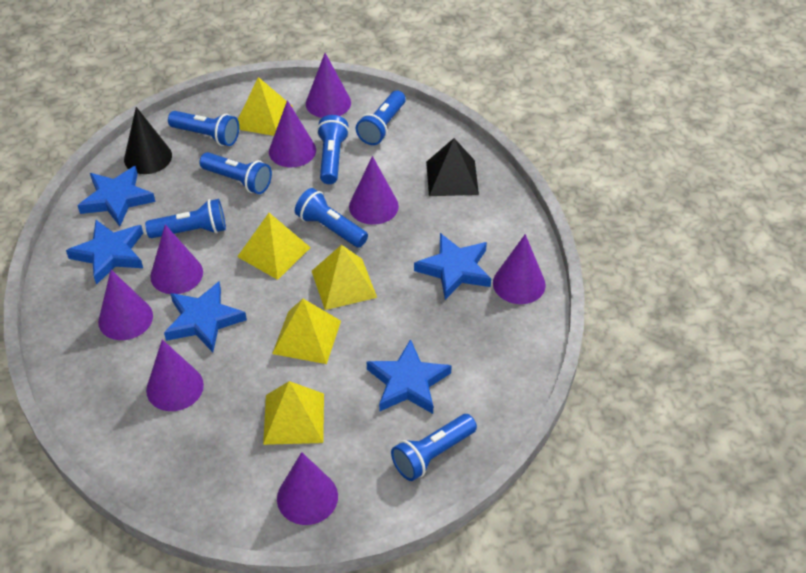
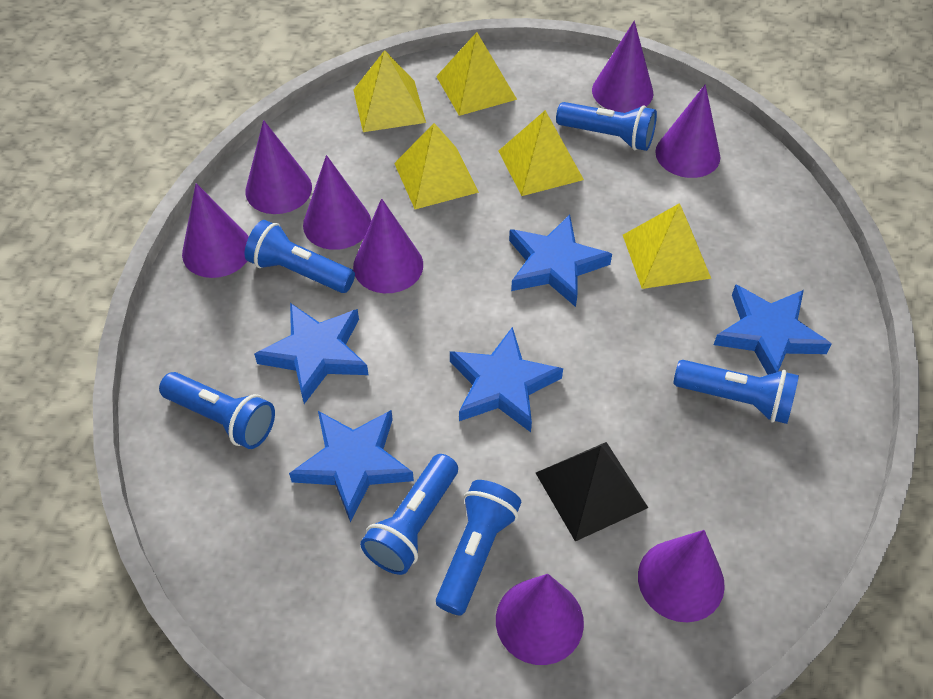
black cone: 1 -> 0
blue flashlight: 7 -> 6

